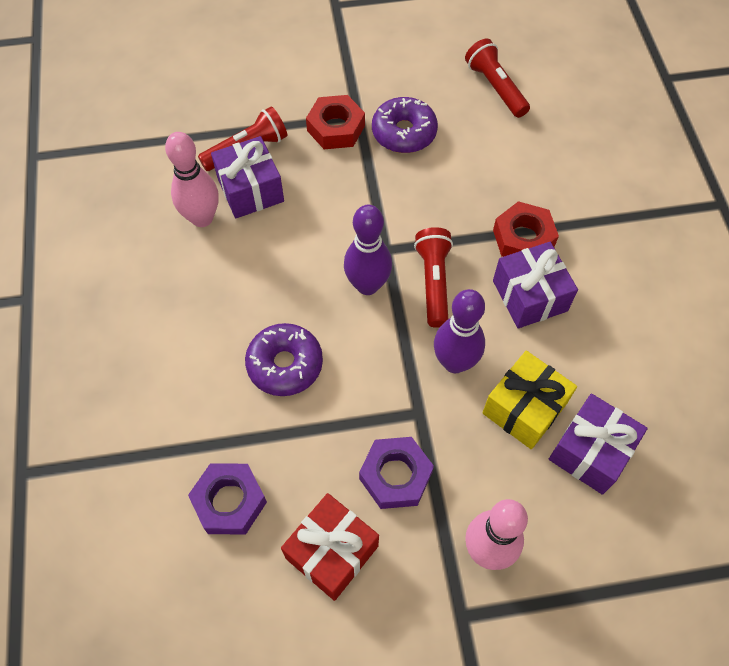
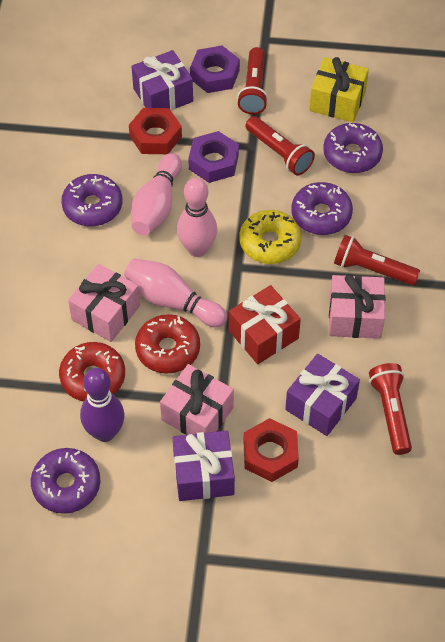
pink bowling pin: 2 -> 3
pink gift: 0 -> 3
purple bowling pin: 2 -> 1
purple donut: 2 -> 4
red donut: 0 -> 2
red flashlight: 3 -> 4
yellow donut: 0 -> 1

